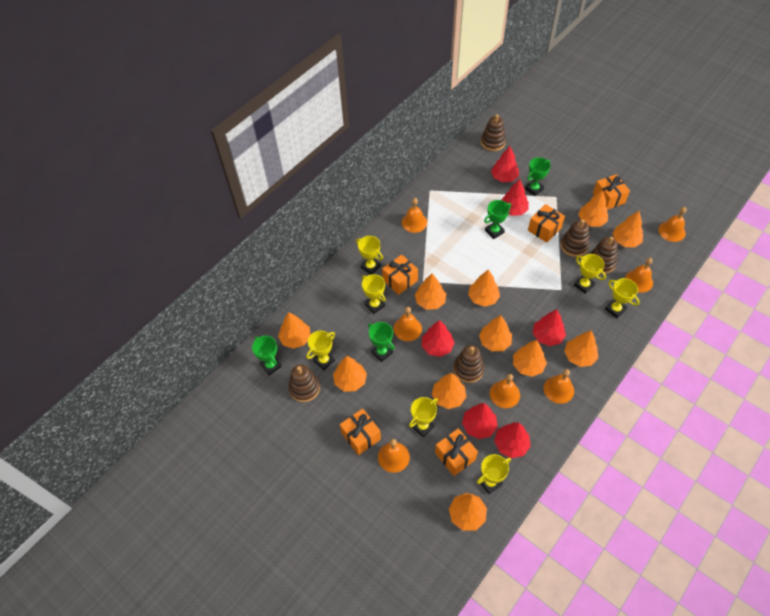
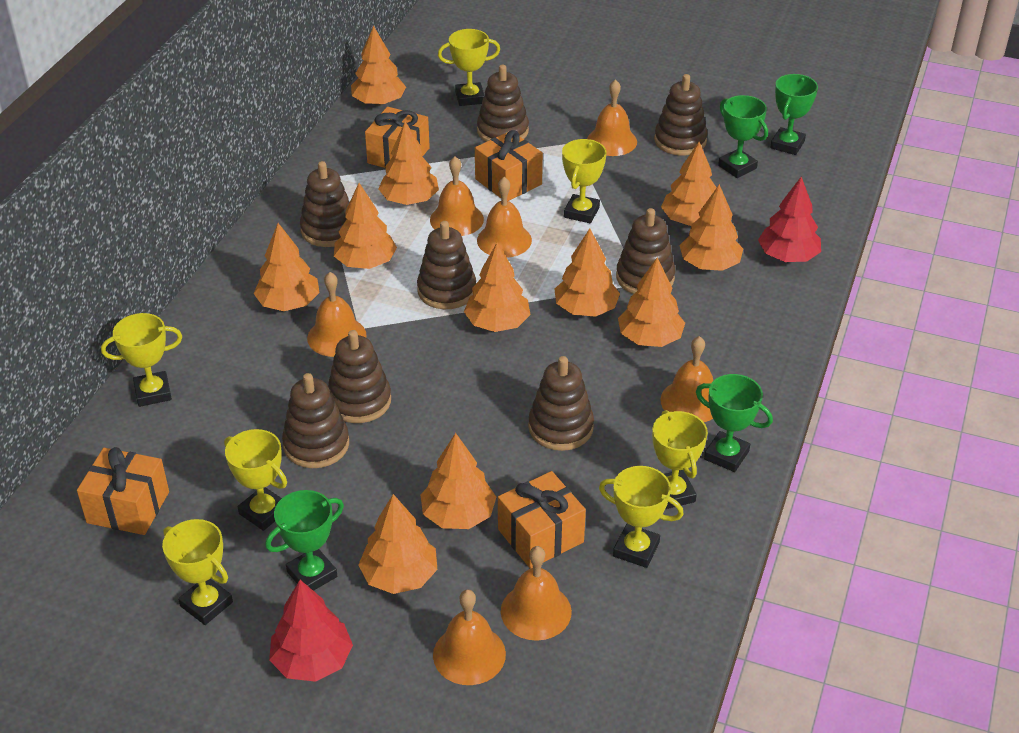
brown stacking toy: 5 -> 8
orange gift: 5 -> 4
red tree: 6 -> 2

